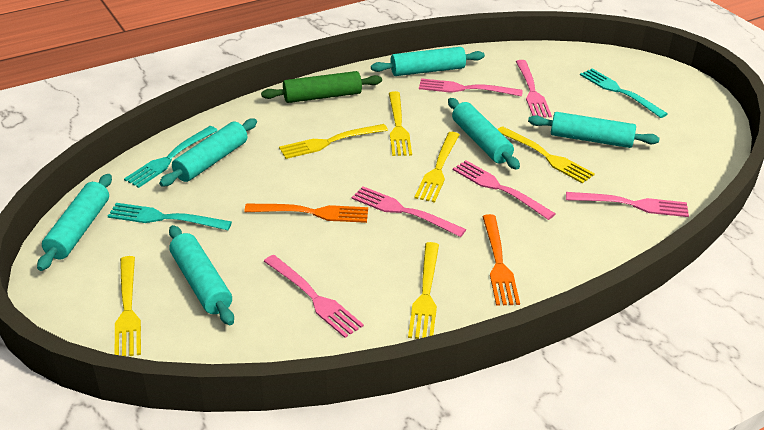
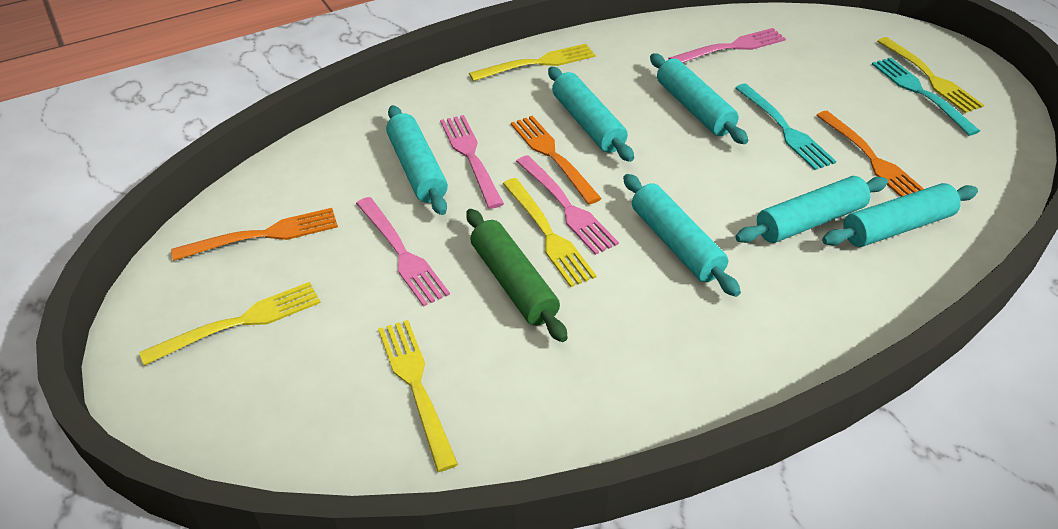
orange fork: 2 -> 3
pink fork: 6 -> 4
turquoise fork: 3 -> 2
yellow fork: 6 -> 5

